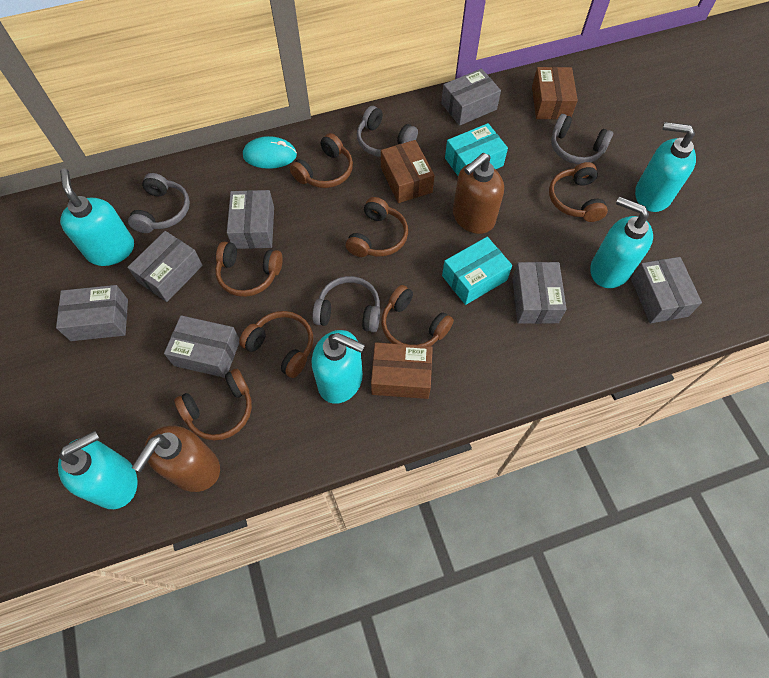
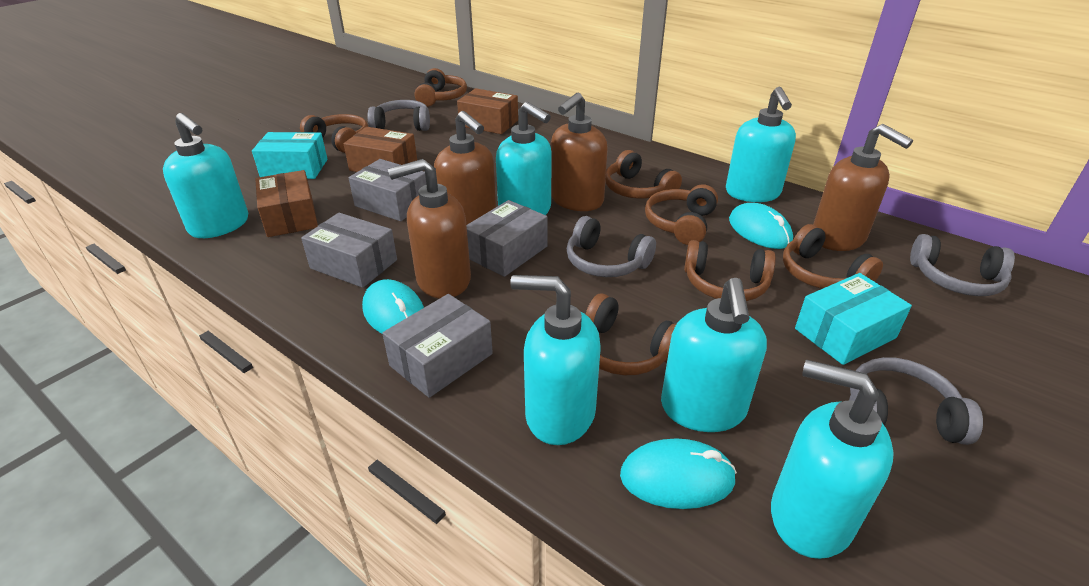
brown soap dispenser: 2 -> 4
grey box: 7 -> 4
turquoise mouse: 1 -> 3
turquoise soap dispenser: 5 -> 6

